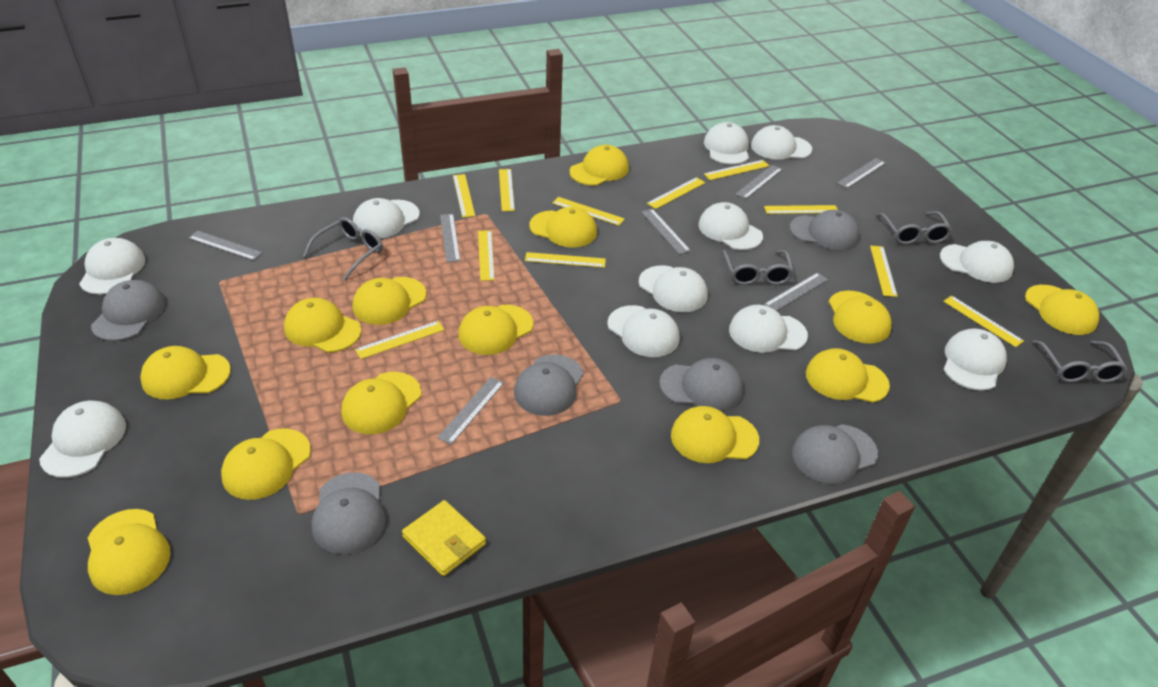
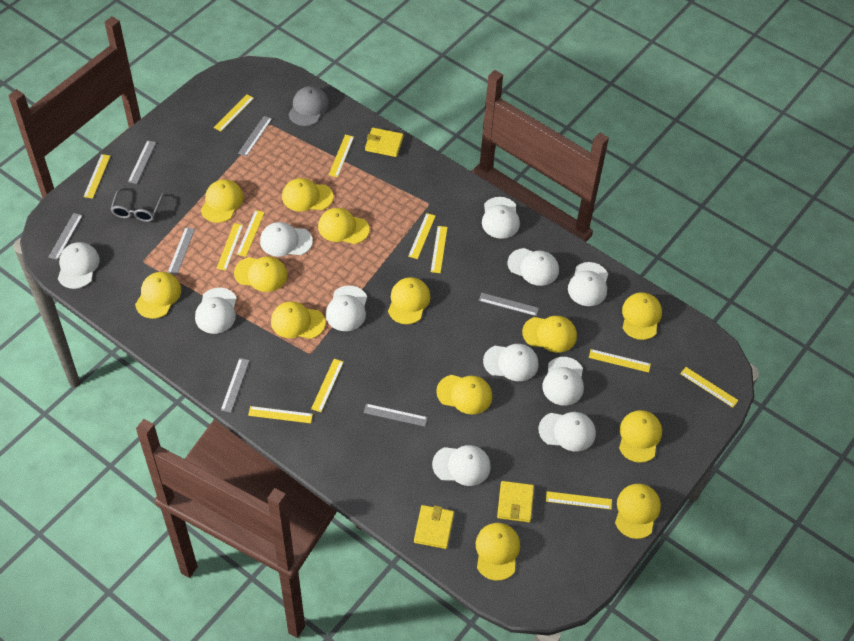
grey cap: 6 -> 1
grey glasses: 4 -> 1
yellow ruler: 11 -> 12
yellow wallet: 1 -> 3

